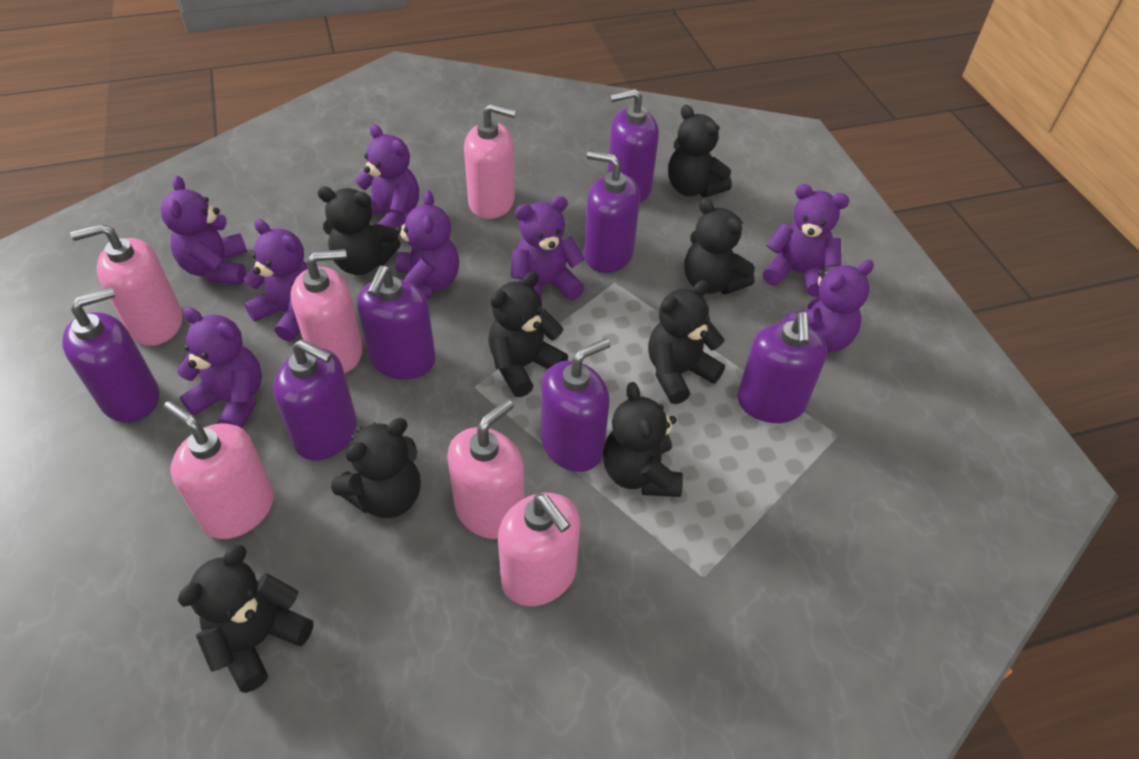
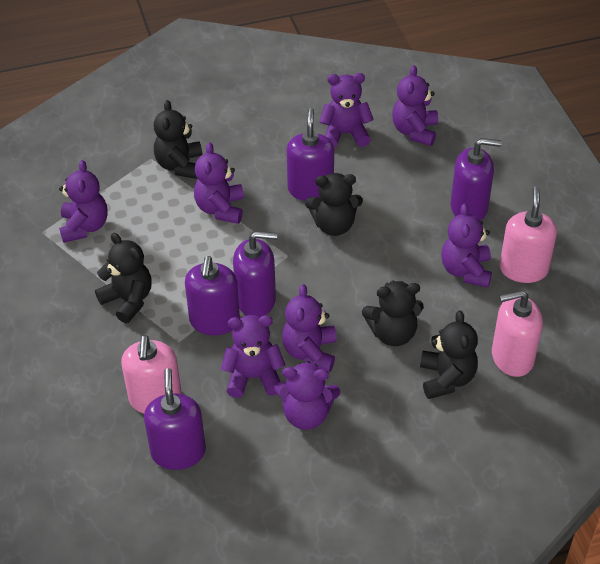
black teddy bear: 8 -> 5
pink soap dispenser: 6 -> 3
purple soap dispenser: 7 -> 5

